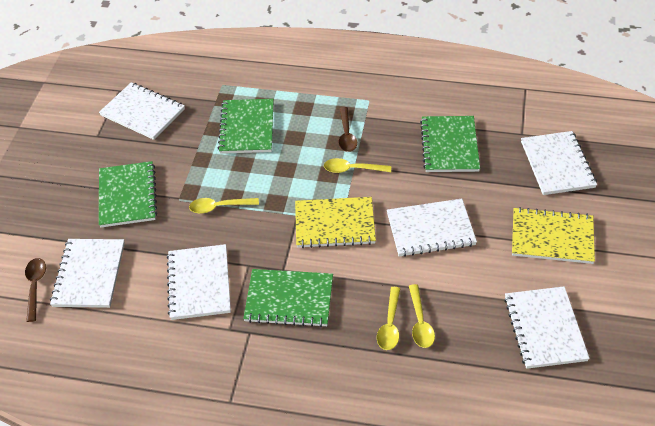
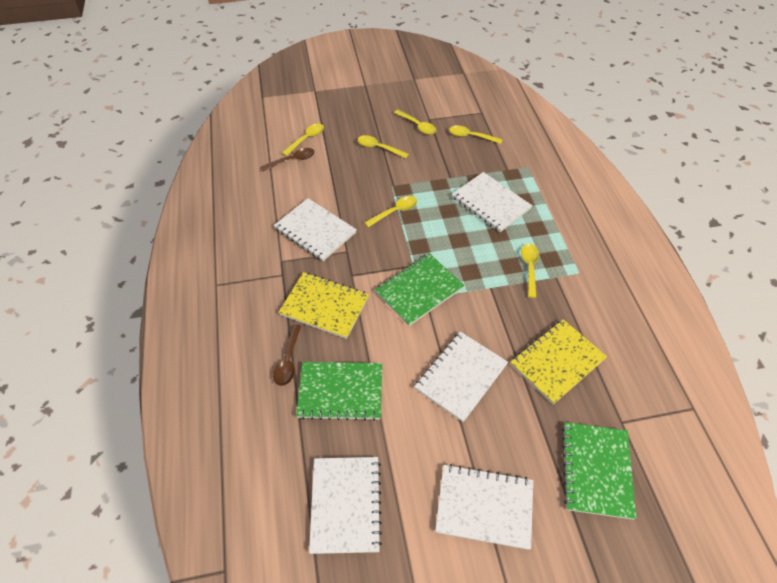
green notebook: 4 -> 3
white notebook: 6 -> 5
yellow spoon: 4 -> 6

